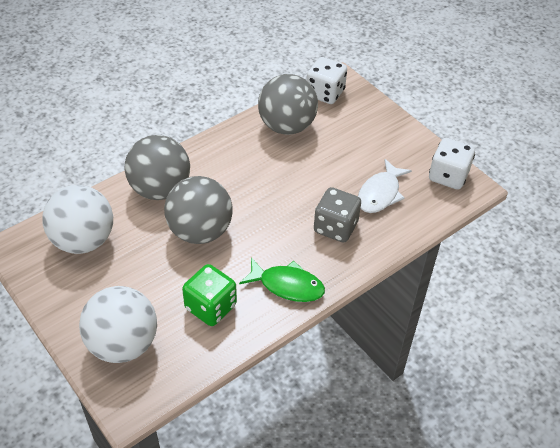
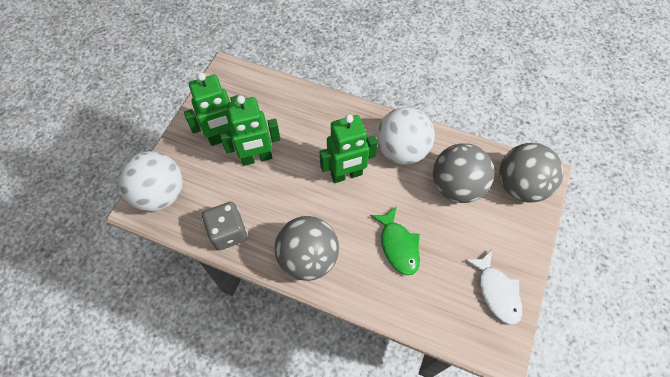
green dice: 1 -> 0
green robot: 0 -> 3
white dice: 2 -> 0

